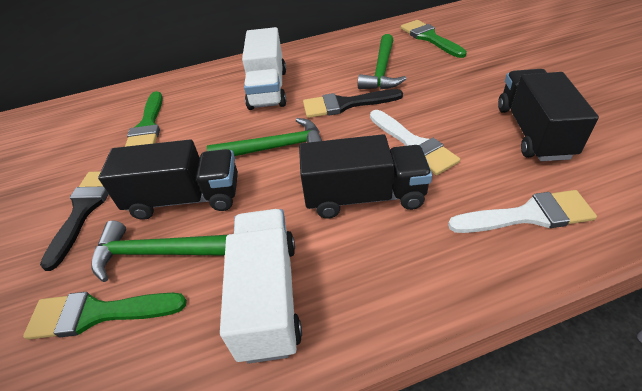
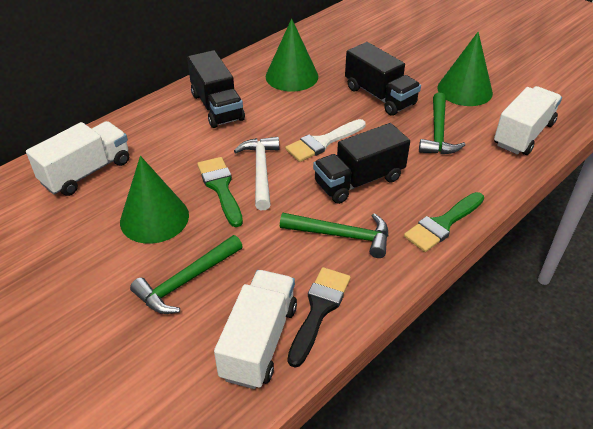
black brush: 2 -> 1
green brush: 3 -> 2
green cone: 0 -> 3
white brush: 2 -> 1
white hammer: 0 -> 1
white truck: 2 -> 3

